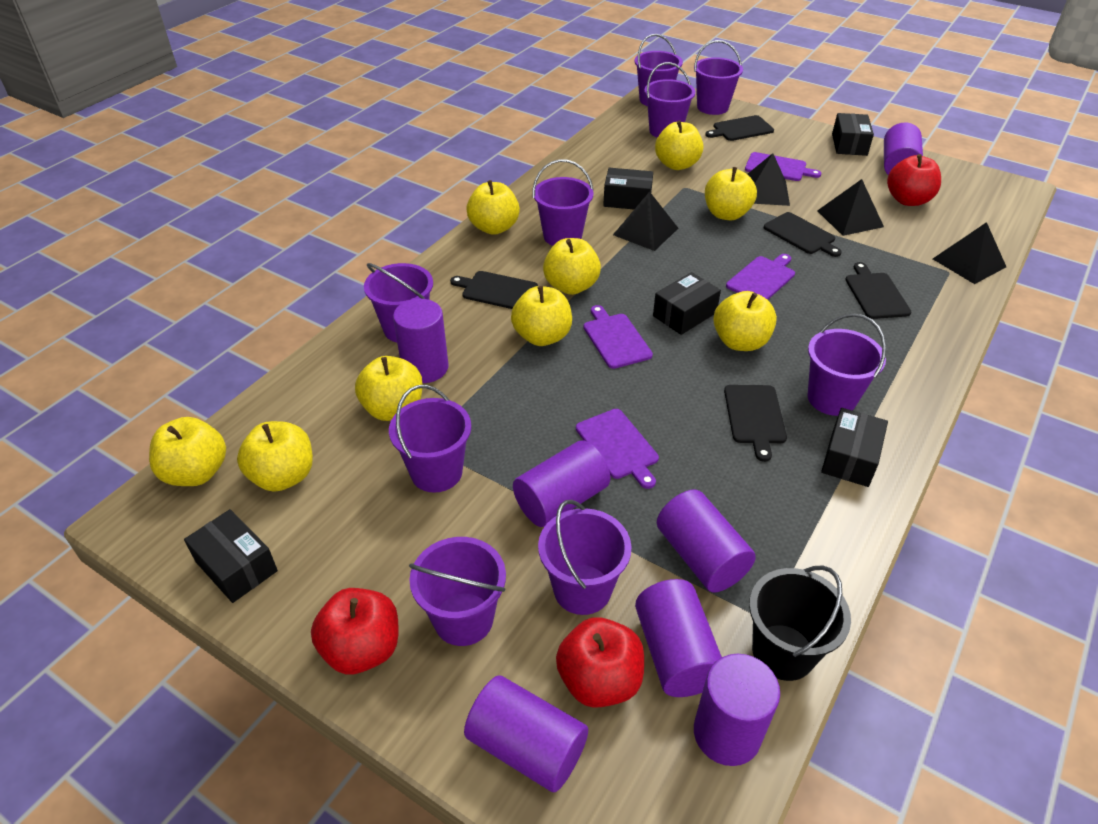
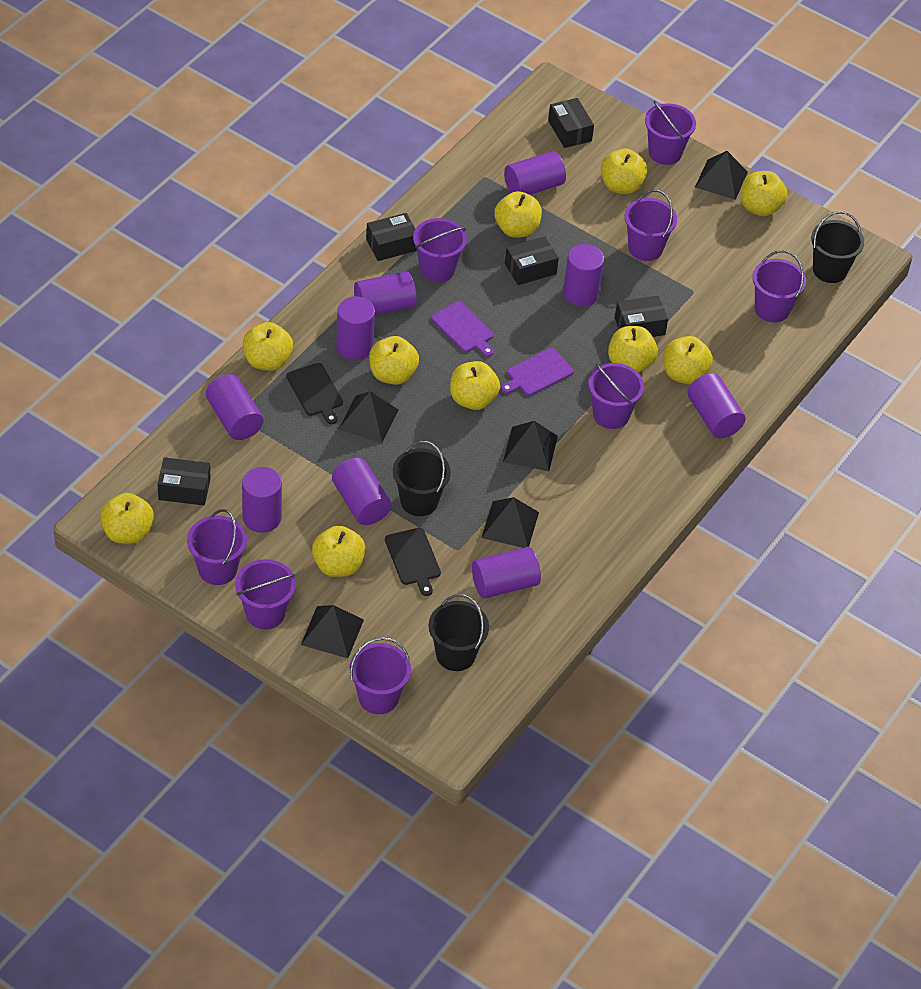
black bucket: 1 -> 3
black cutting board: 5 -> 2
black pyramid: 4 -> 5
purple bucket: 9 -> 8
purple cutting board: 4 -> 2
purple cylinder: 7 -> 9
red apple: 3 -> 0
yellow apple: 9 -> 10

